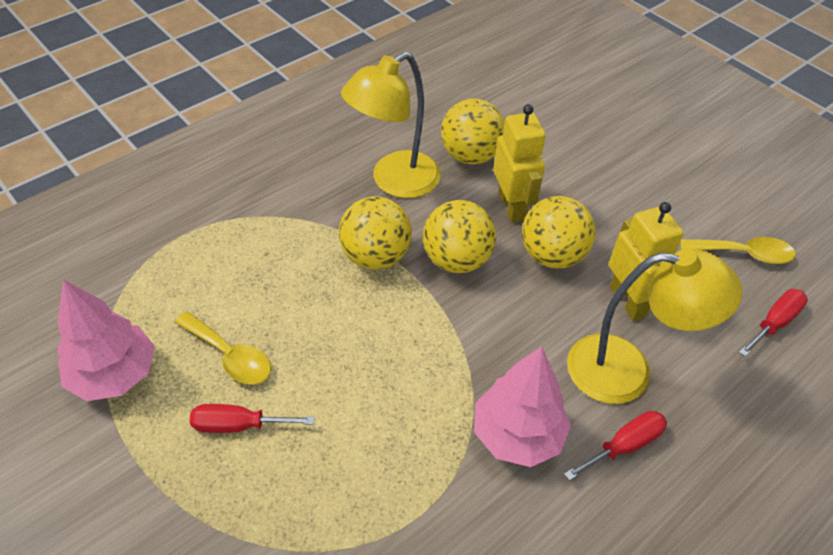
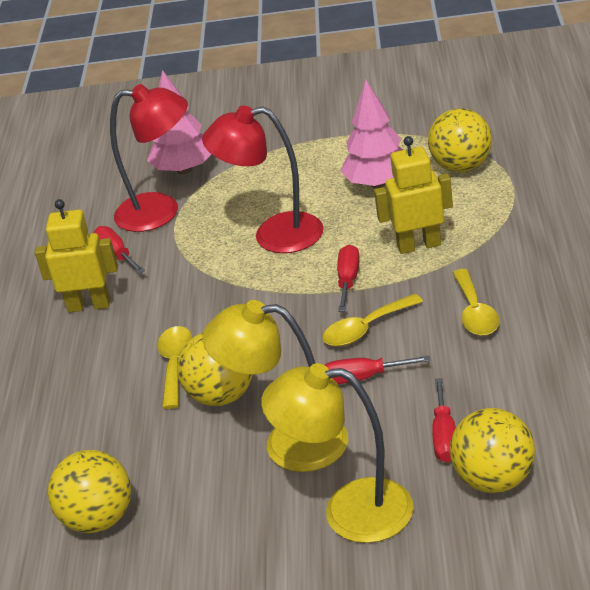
red lamp: 0 -> 2
red screwdriver: 3 -> 4
yellow spoon: 2 -> 3

